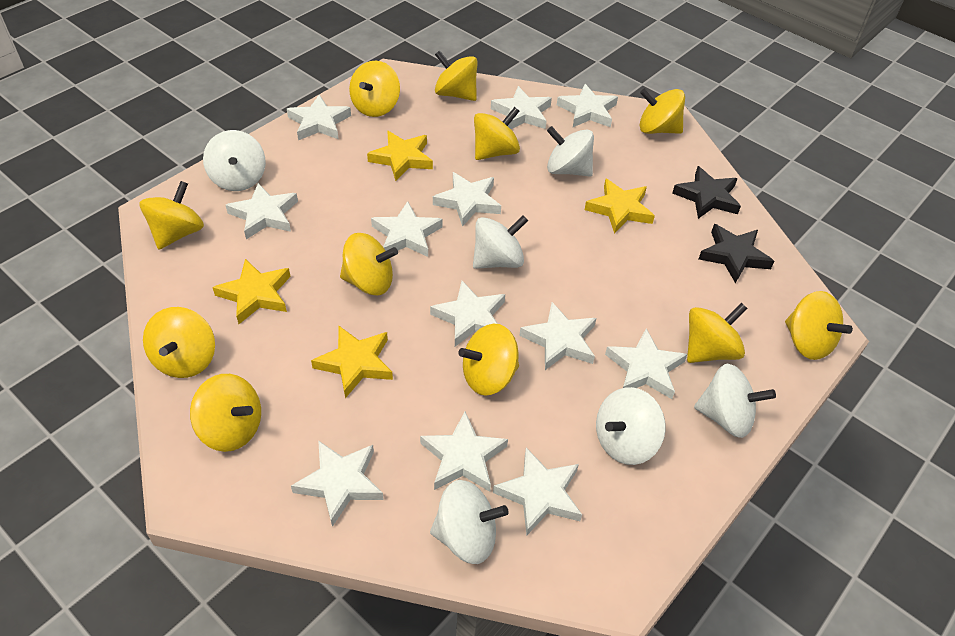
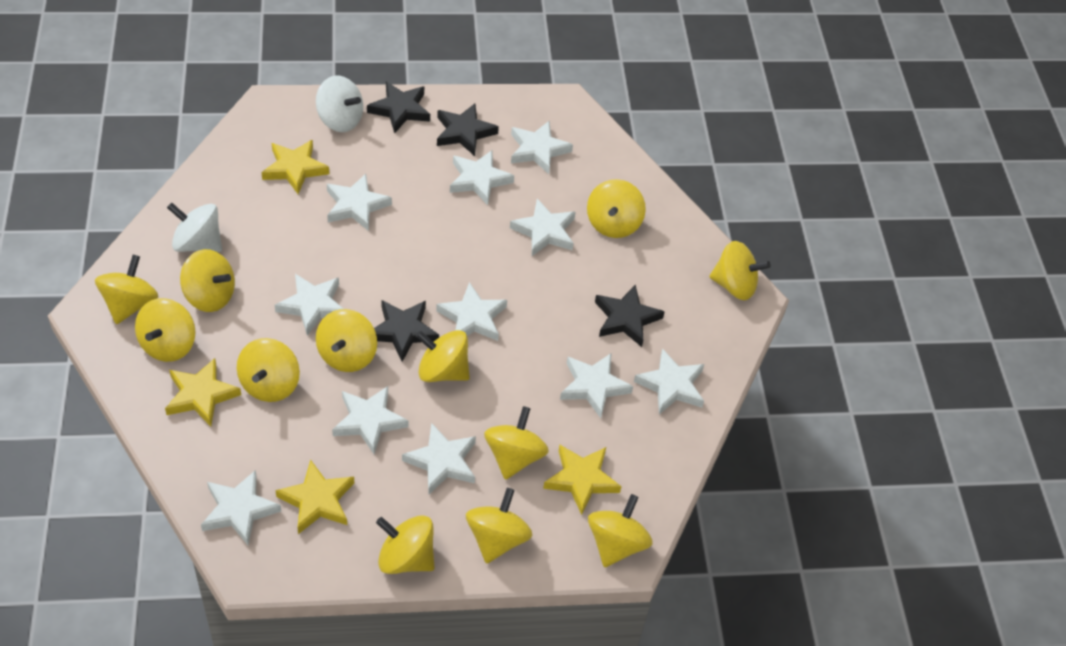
black star: 2 -> 4
white spinning top: 6 -> 2
white star: 12 -> 11
yellow spinning top: 11 -> 12

